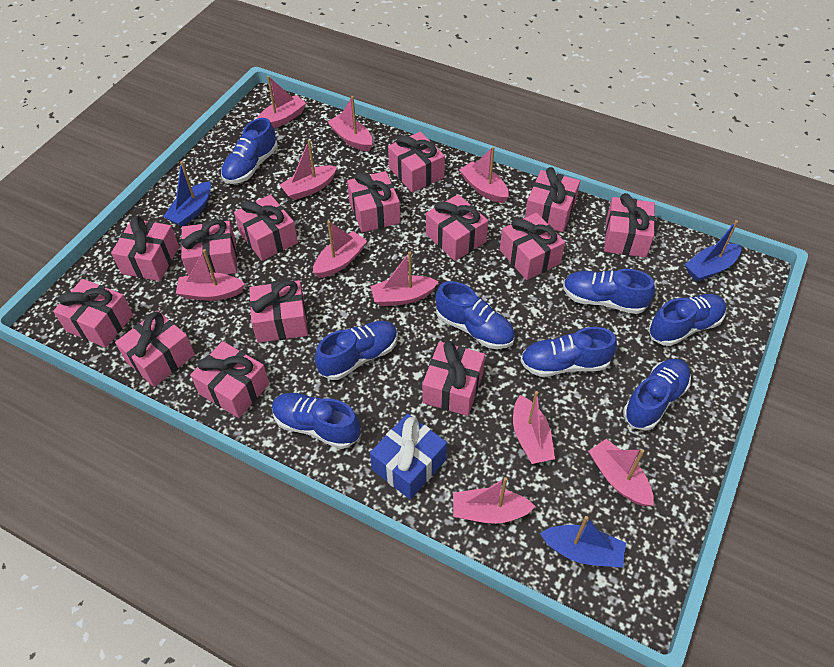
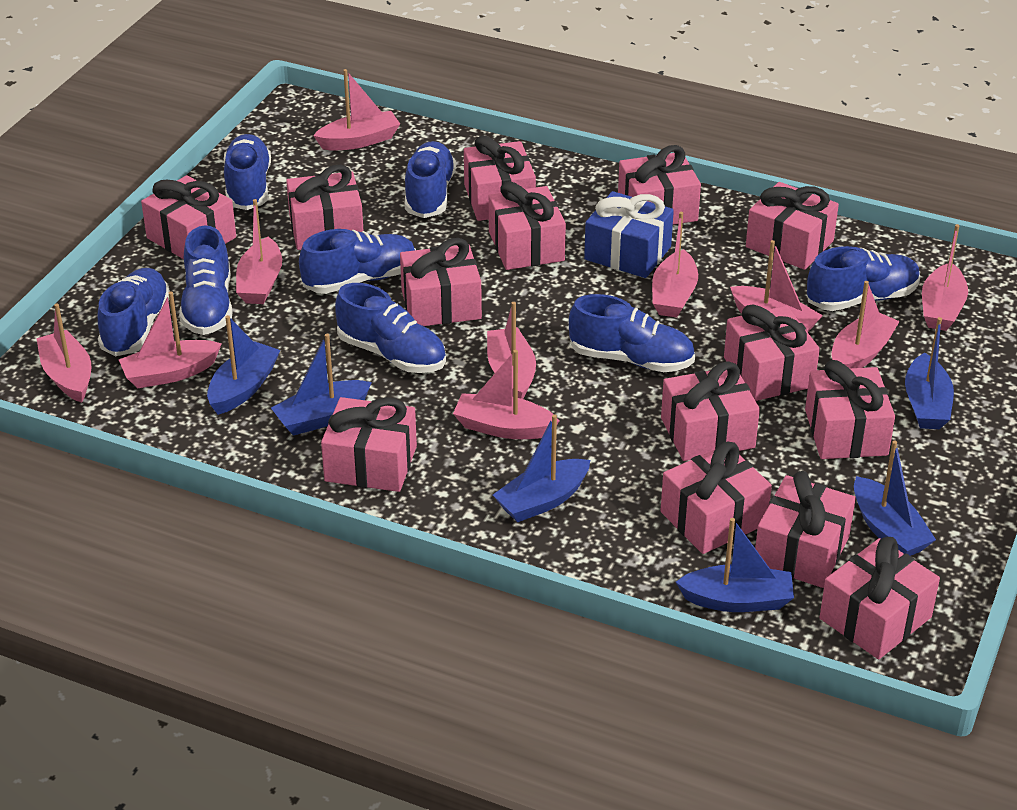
blue boat: 3 -> 6

